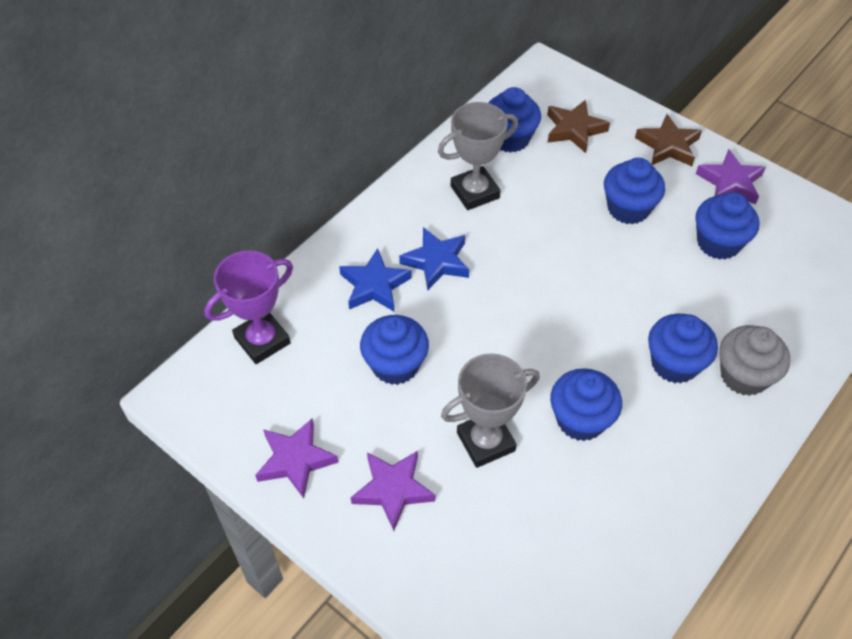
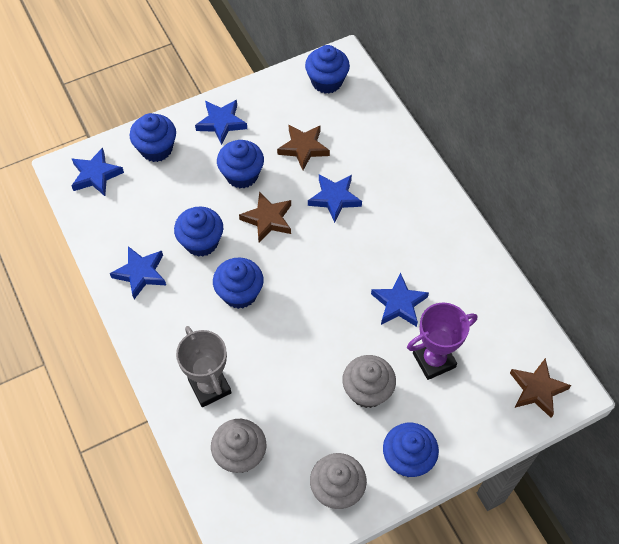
blue star: 2 -> 5
brown star: 2 -> 3
grey cupcake: 1 -> 3
grey trophy: 2 -> 1
purple star: 3 -> 0

